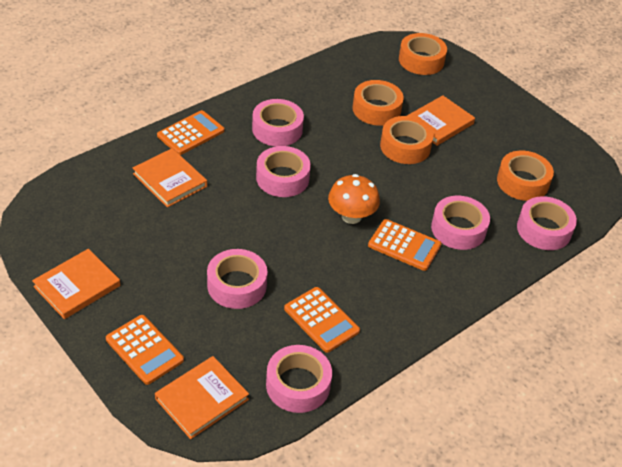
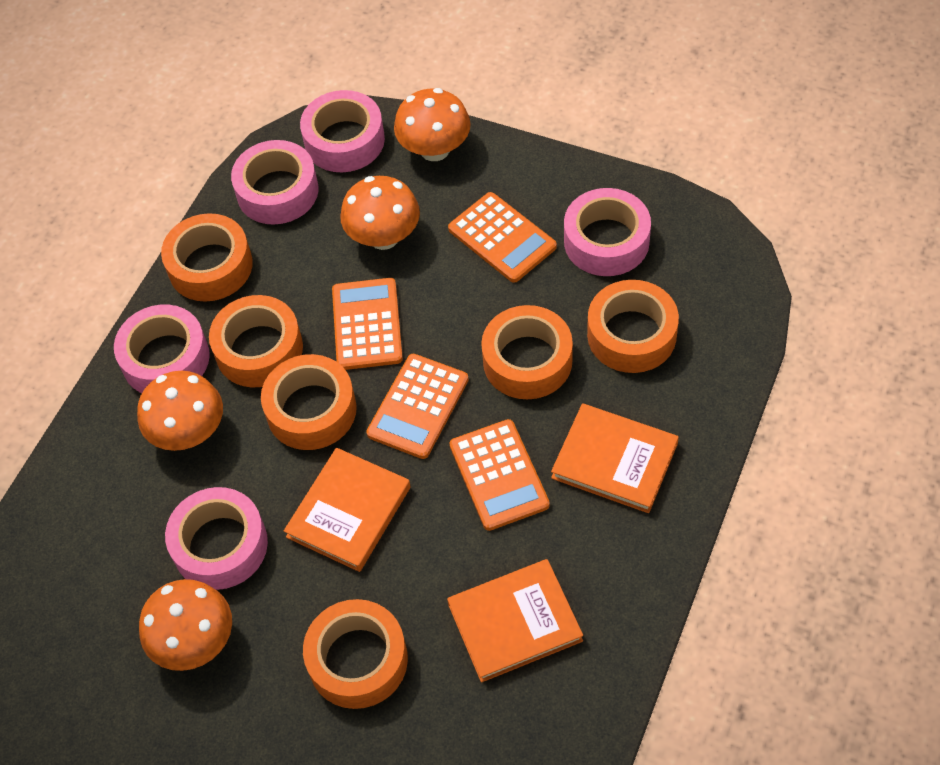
orange book: 4 -> 3
orange mushroom: 1 -> 4
orange tape: 4 -> 6
pink tape: 6 -> 5

